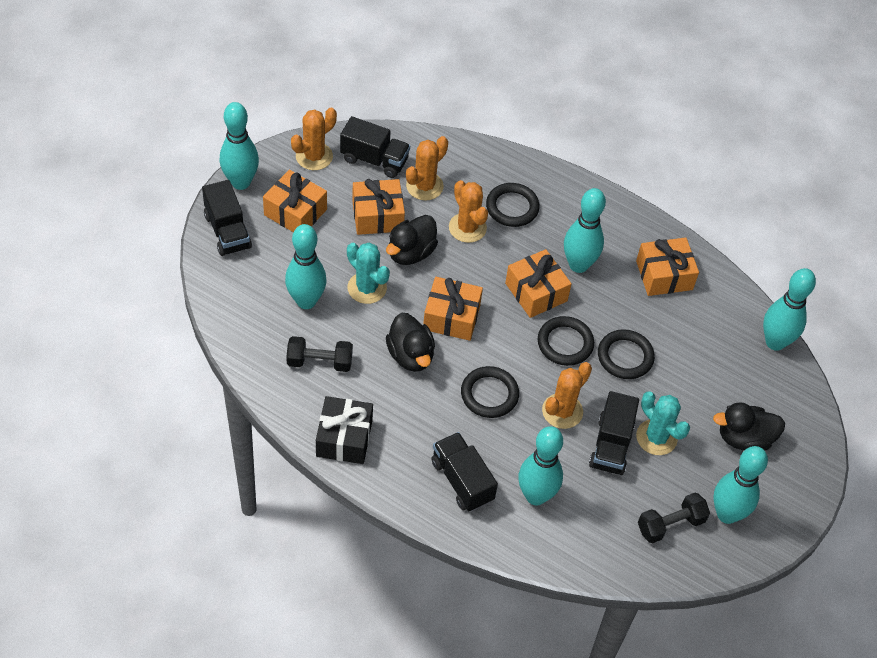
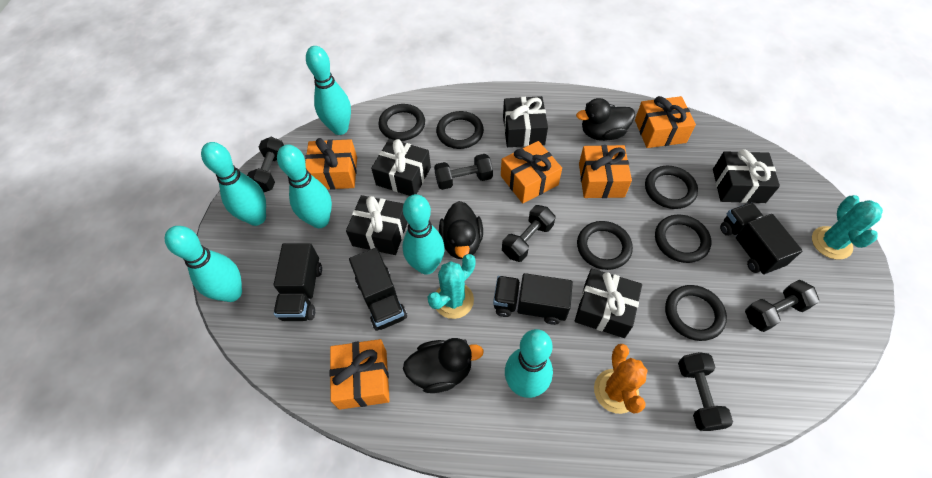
black dumbbell: 2 -> 5
black gift: 1 -> 5
black ring: 4 -> 6
orange cactus: 4 -> 1

